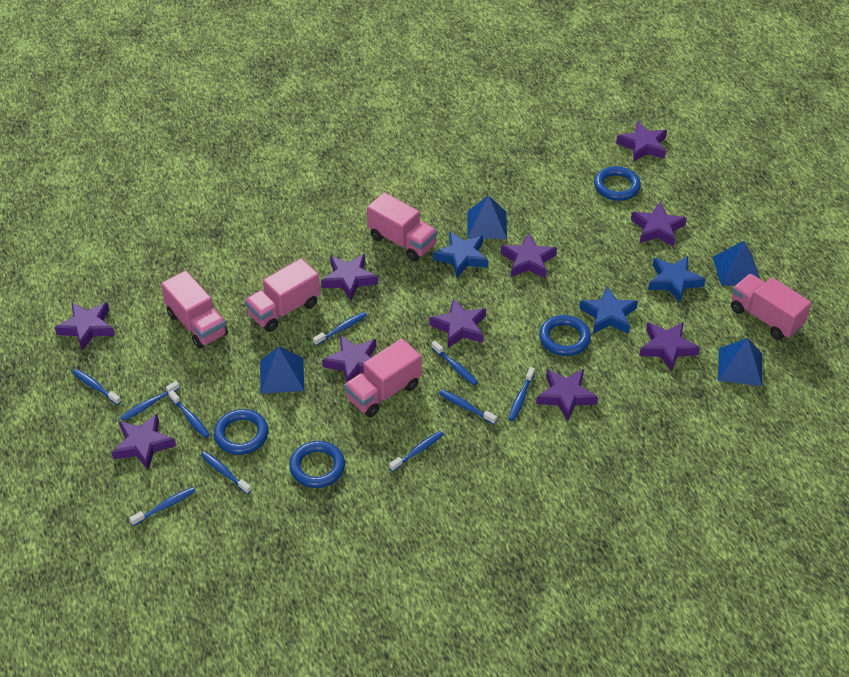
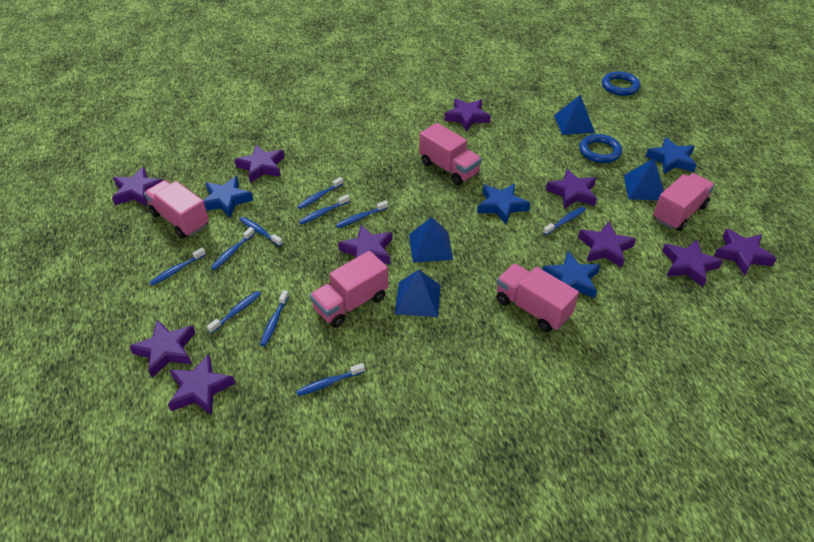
blue ring: 4 -> 2
blue star: 3 -> 4

